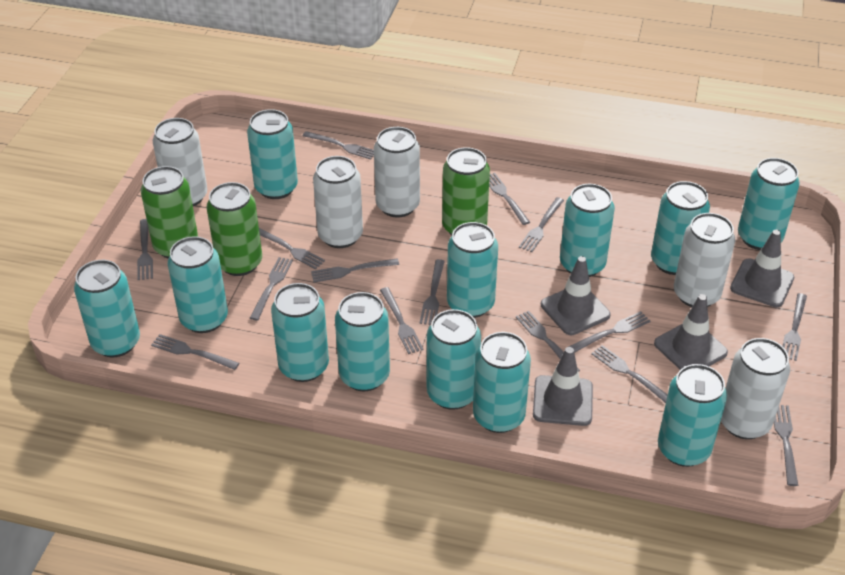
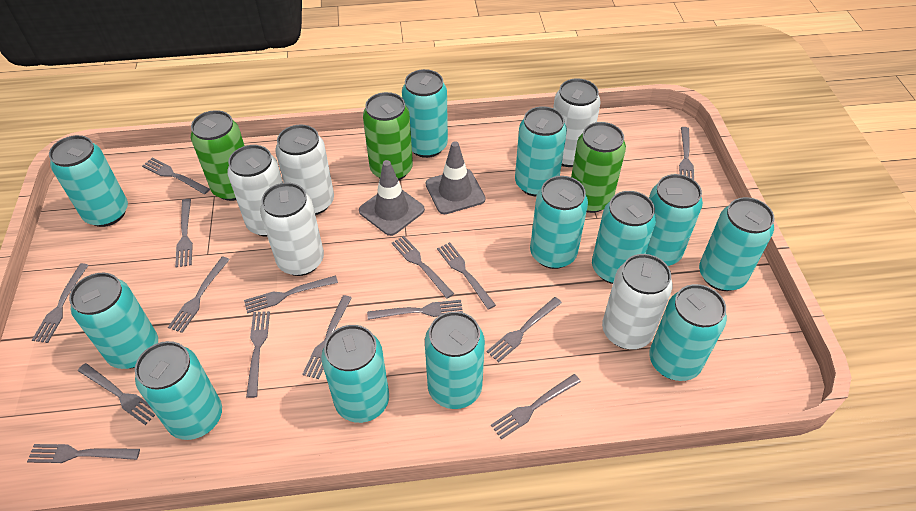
grey traffic cone: 4 -> 2

